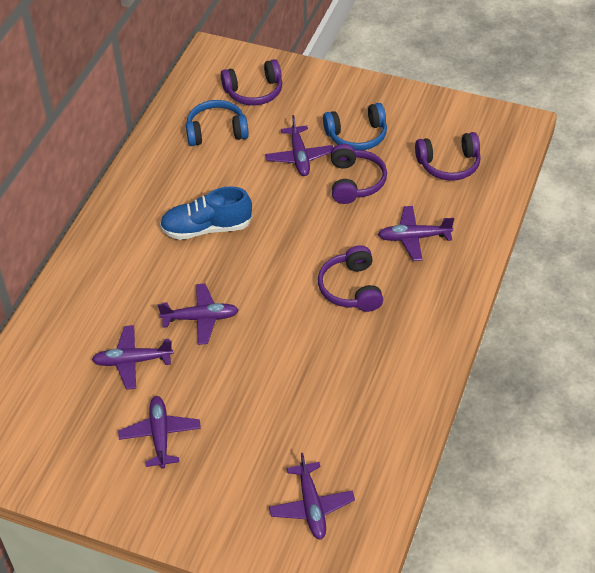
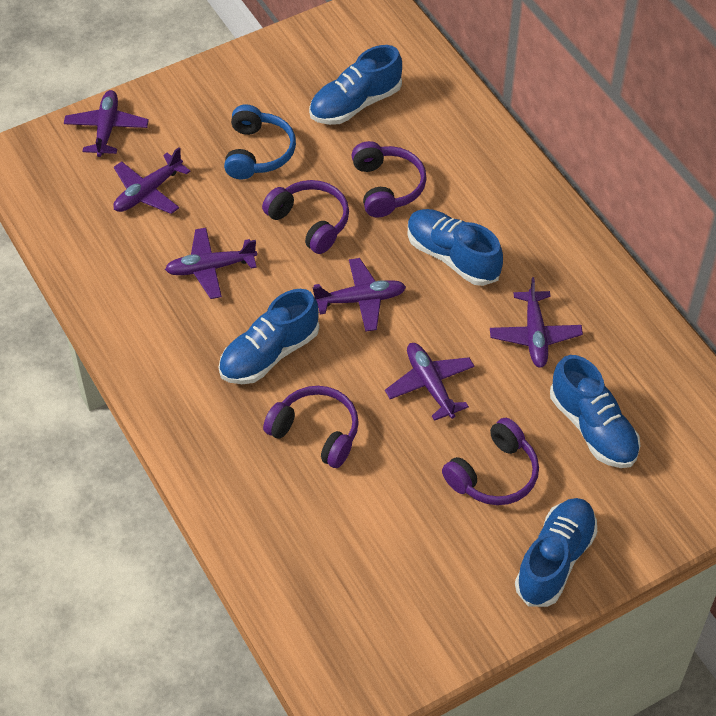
blue headphones: 2 -> 1
blue shoe: 1 -> 5

